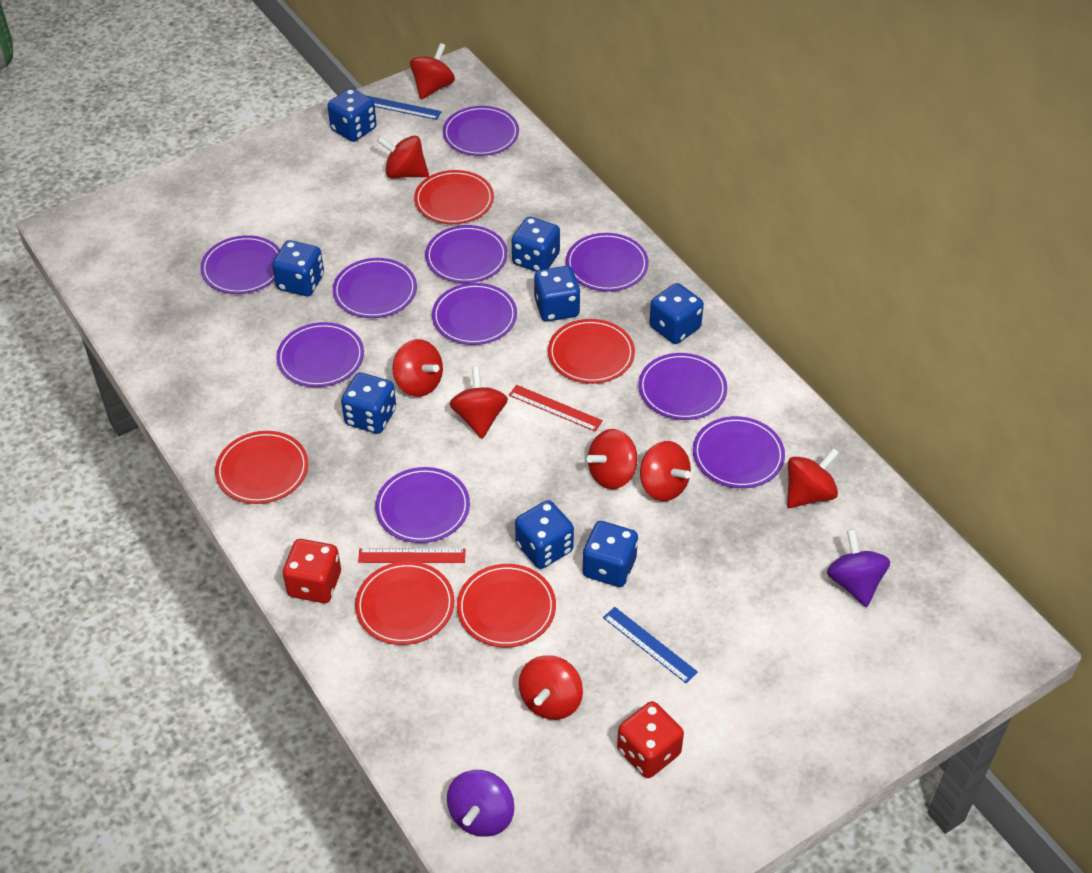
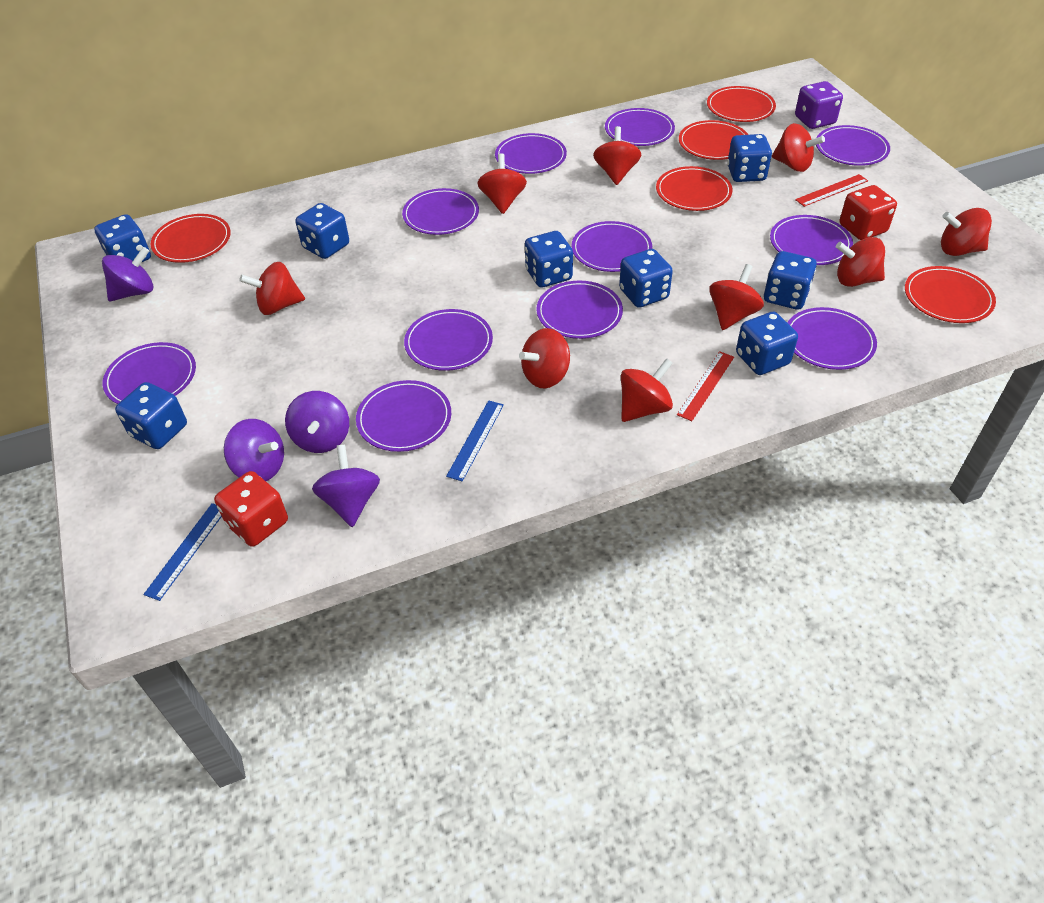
purple dice: 0 -> 1
purple plate: 10 -> 11
purple spinning top: 2 -> 4
red spinning top: 8 -> 9

